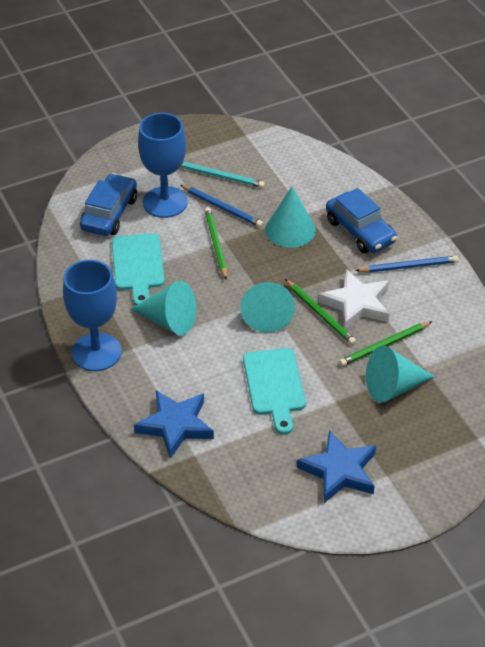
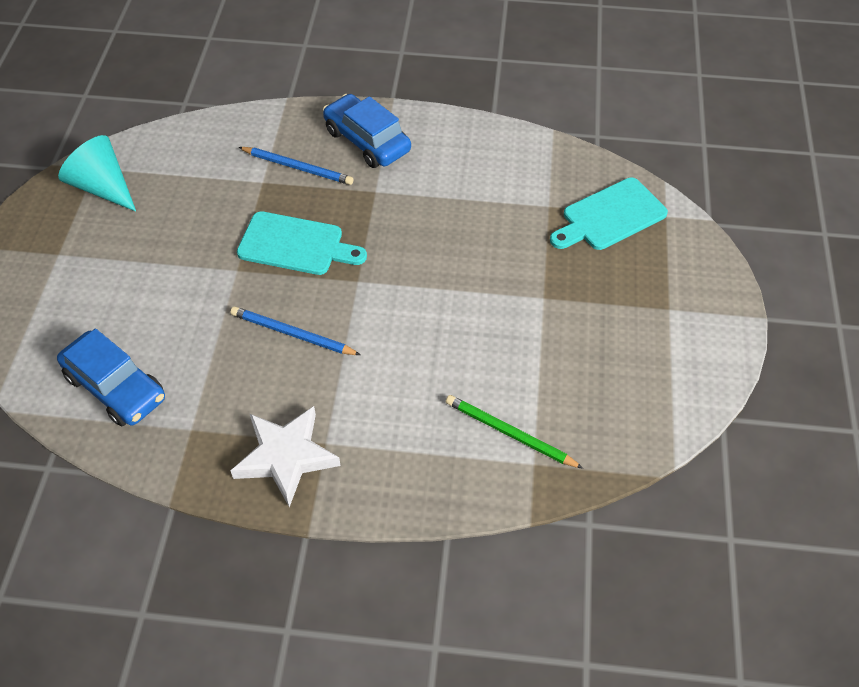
blue goblet: 2 -> 0
blue star: 2 -> 0
green pencil: 3 -> 1
turquoise cone: 4 -> 1
turquoise pencil: 1 -> 0

